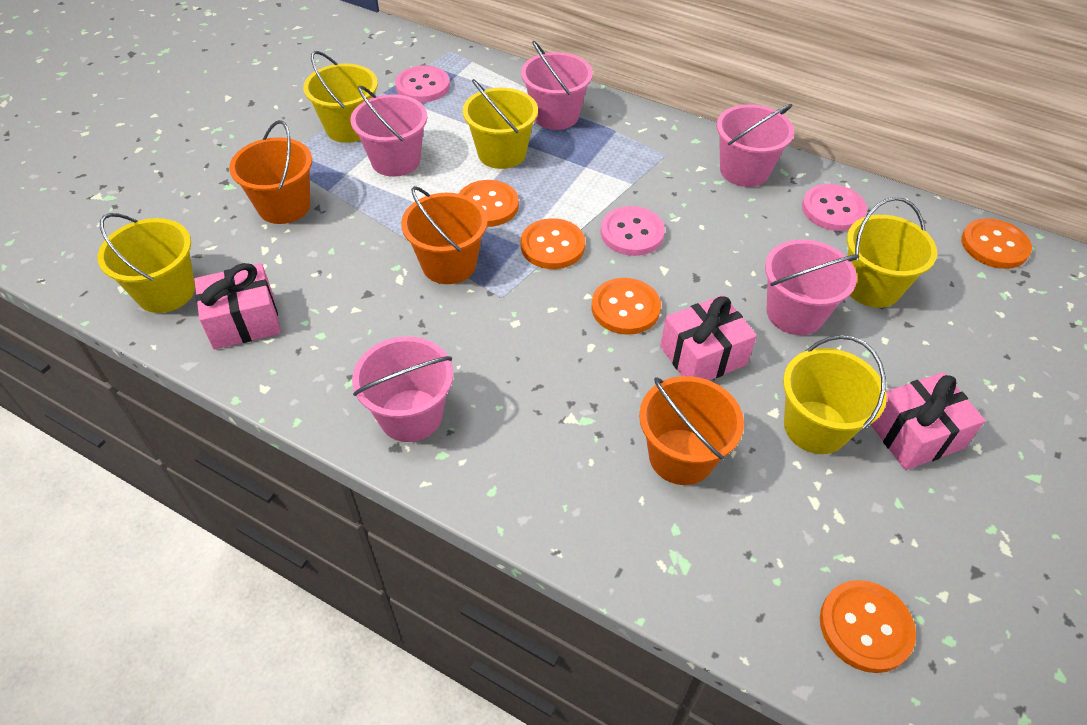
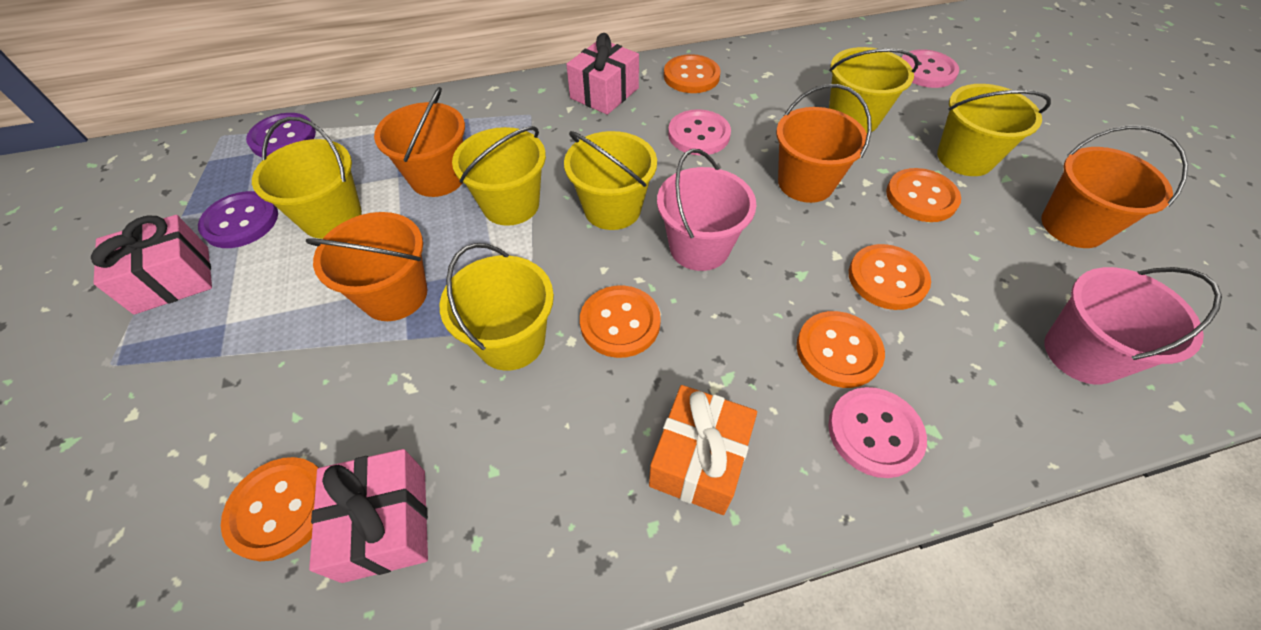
orange bucket: 3 -> 4
orange button: 5 -> 6
orange gift: 0 -> 1
pink bucket: 5 -> 2
purple button: 0 -> 2
yellow bucket: 5 -> 6

